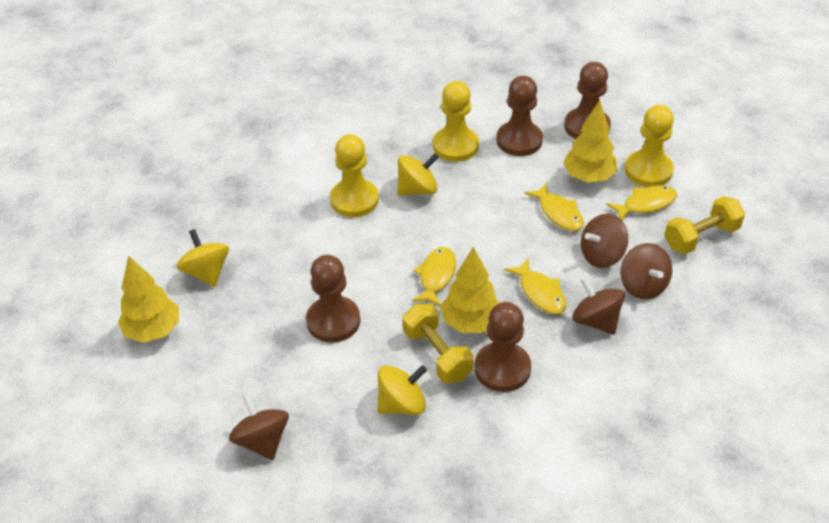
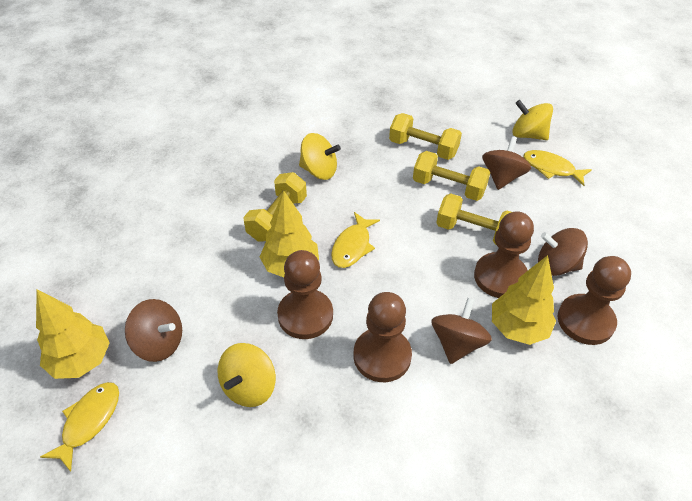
yellow dumbbell: 2 -> 4
yellow fish: 4 -> 3
yellow pawn: 3 -> 0

